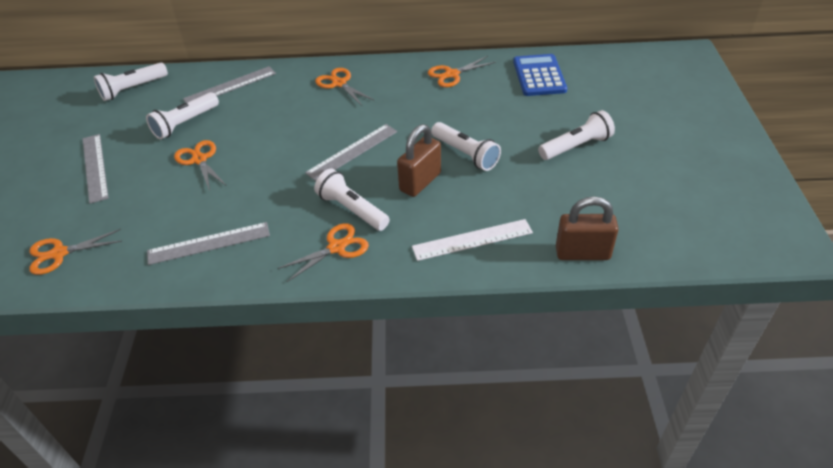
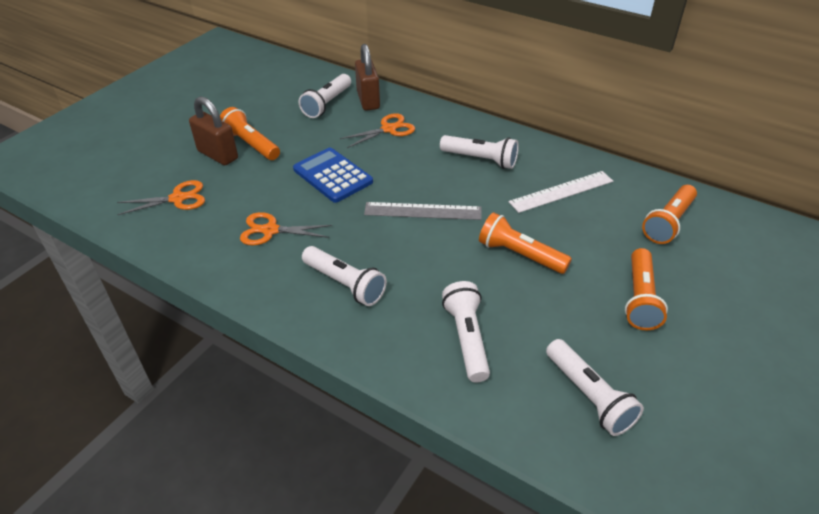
grey ruler: 4 -> 1
orange flashlight: 0 -> 4
orange scissors: 5 -> 3

